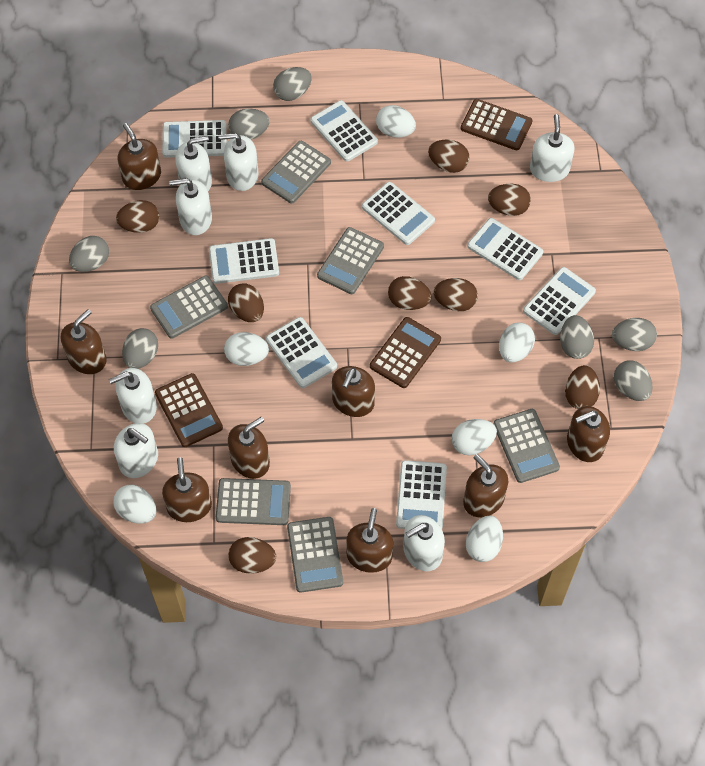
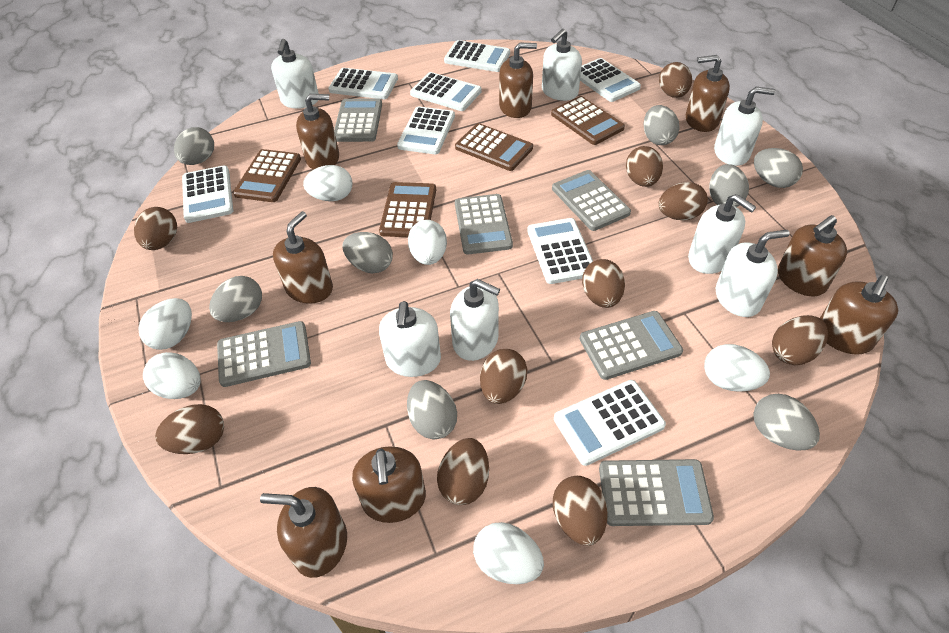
brown calculator: 3 -> 4
brown egg: 8 -> 10
grey egg: 7 -> 8

